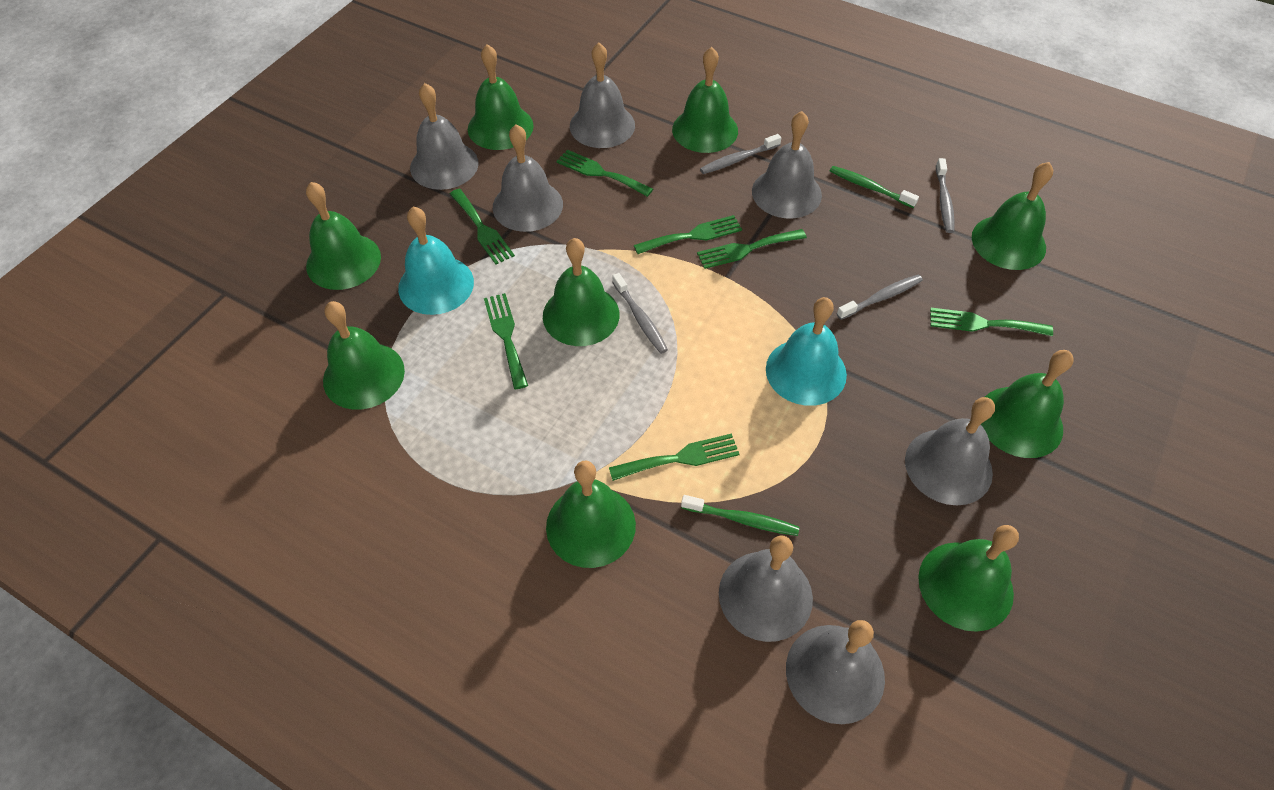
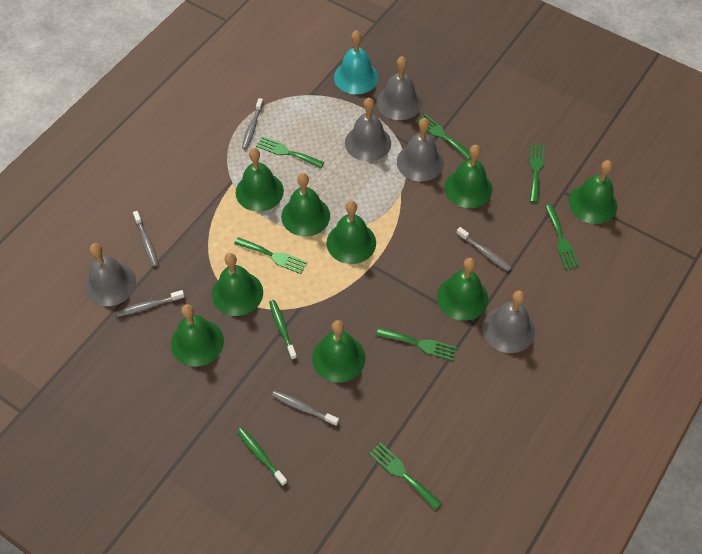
grey bell: 7 -> 5
grey toothbrush: 4 -> 5
turquoise bell: 2 -> 1

